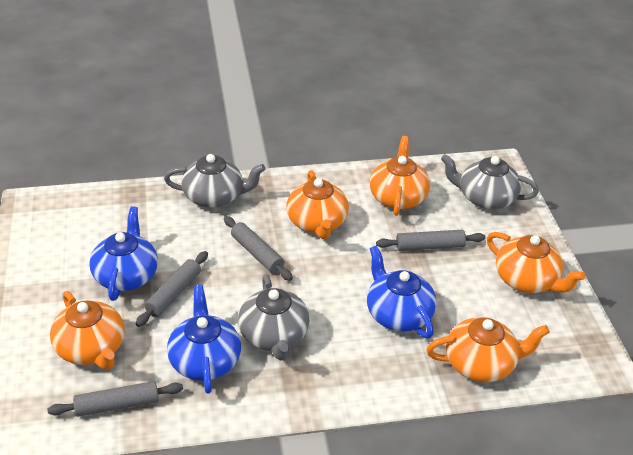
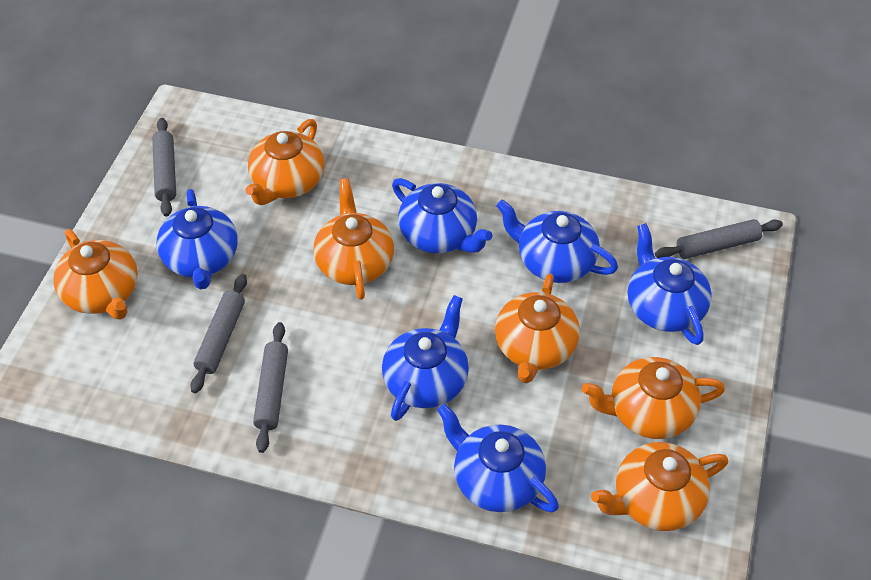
blue teapot: 3 -> 6
grey teapot: 3 -> 0
orange teapot: 5 -> 6

